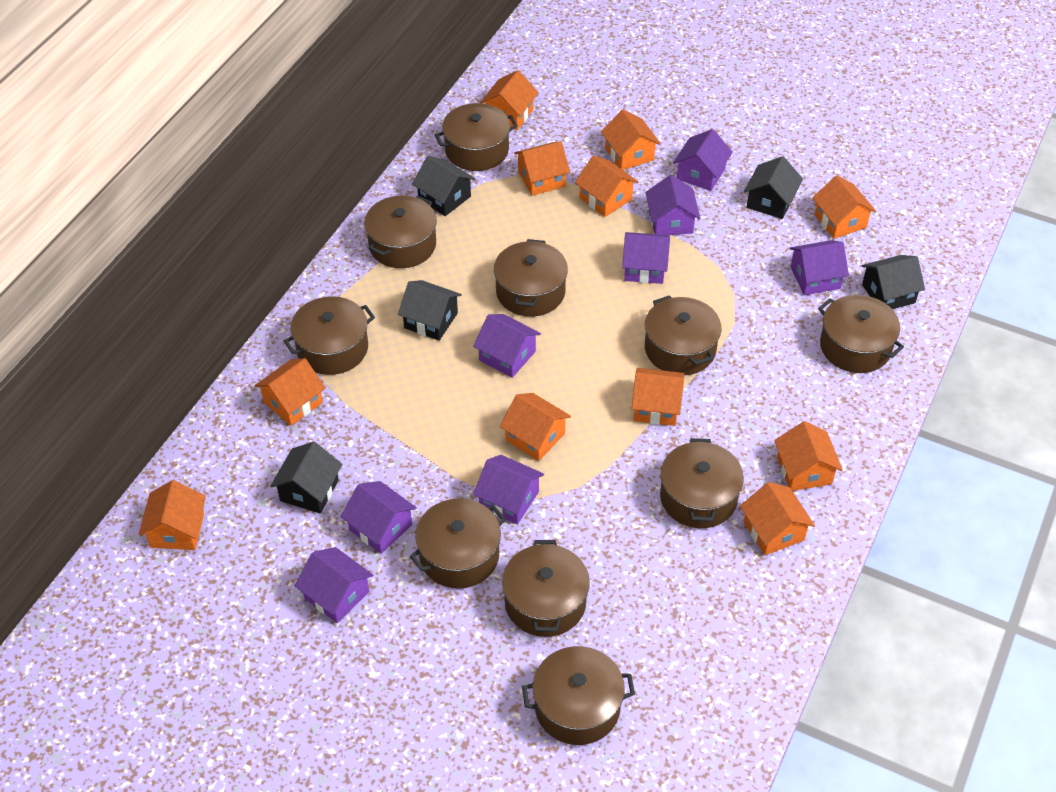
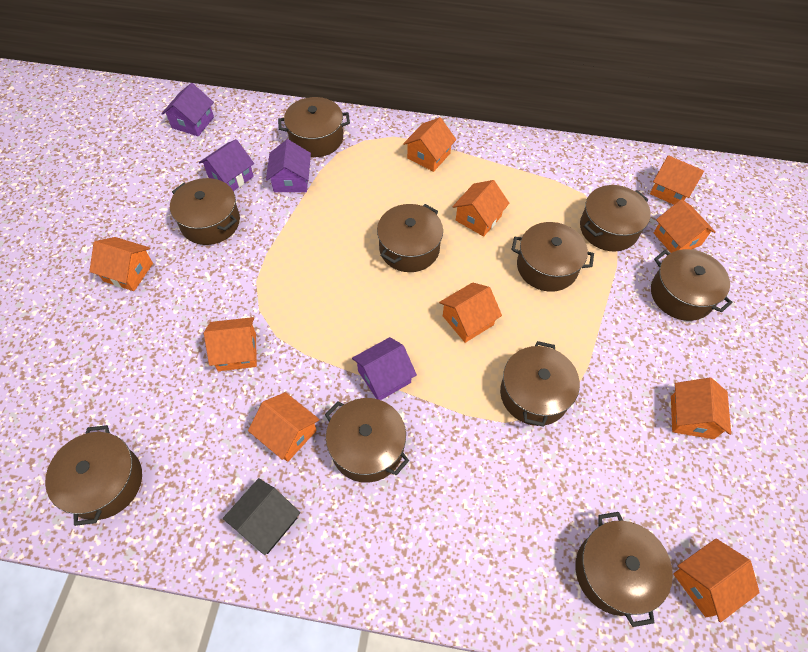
black house: 5 -> 1
orange house: 11 -> 10
purple house: 8 -> 4

